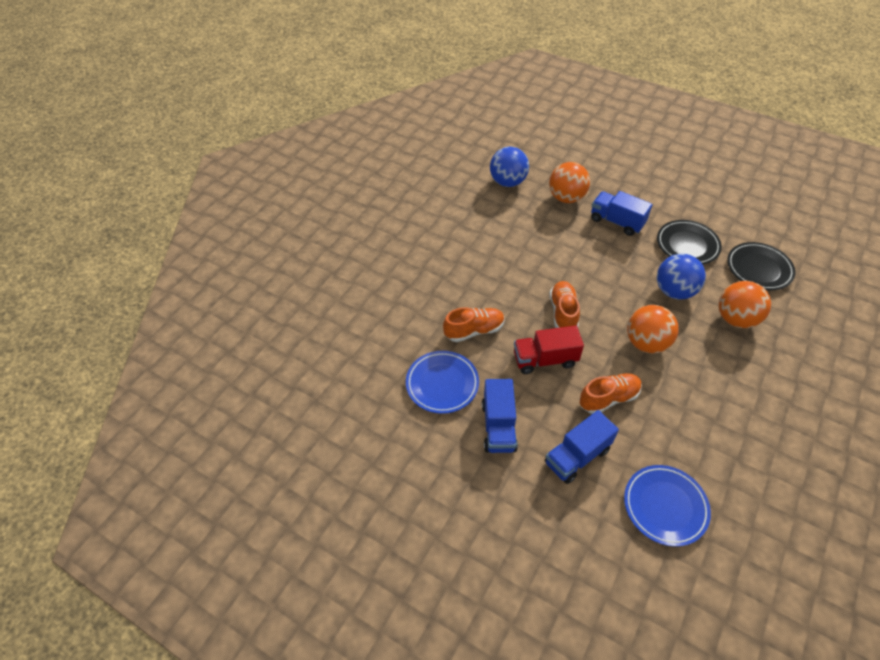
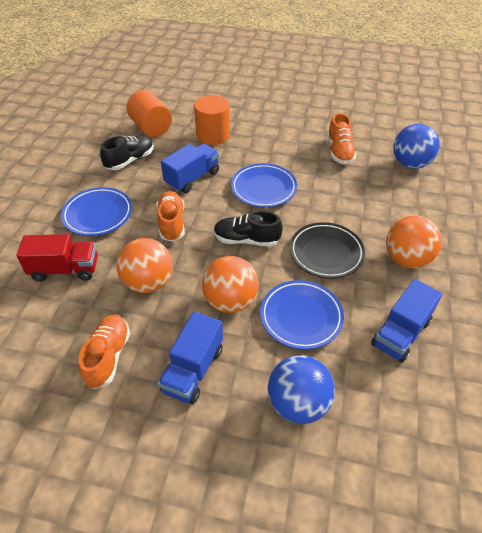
black plate: 2 -> 1
black shoe: 0 -> 2
blue plate: 2 -> 3
orange cylinder: 0 -> 2

